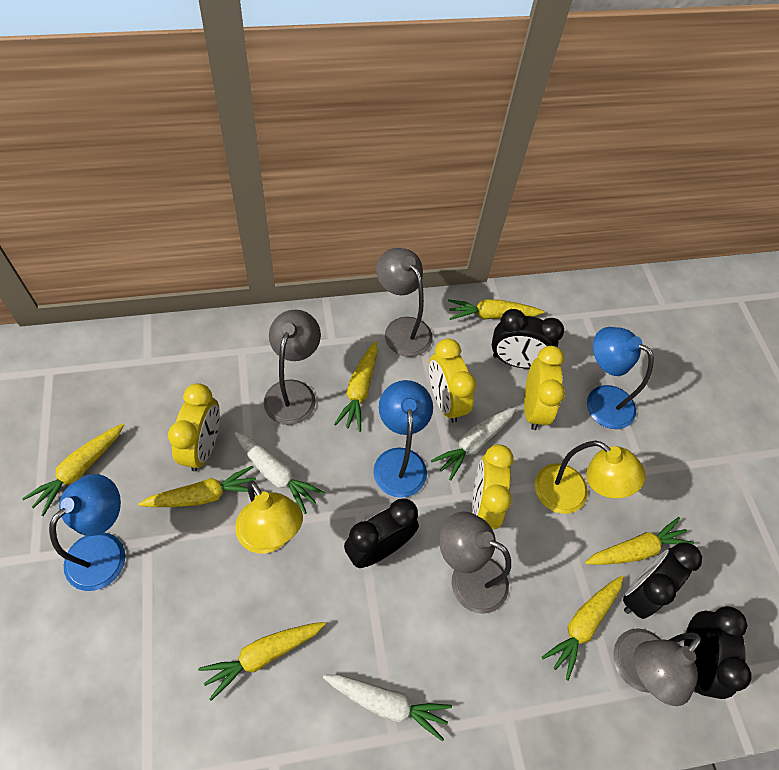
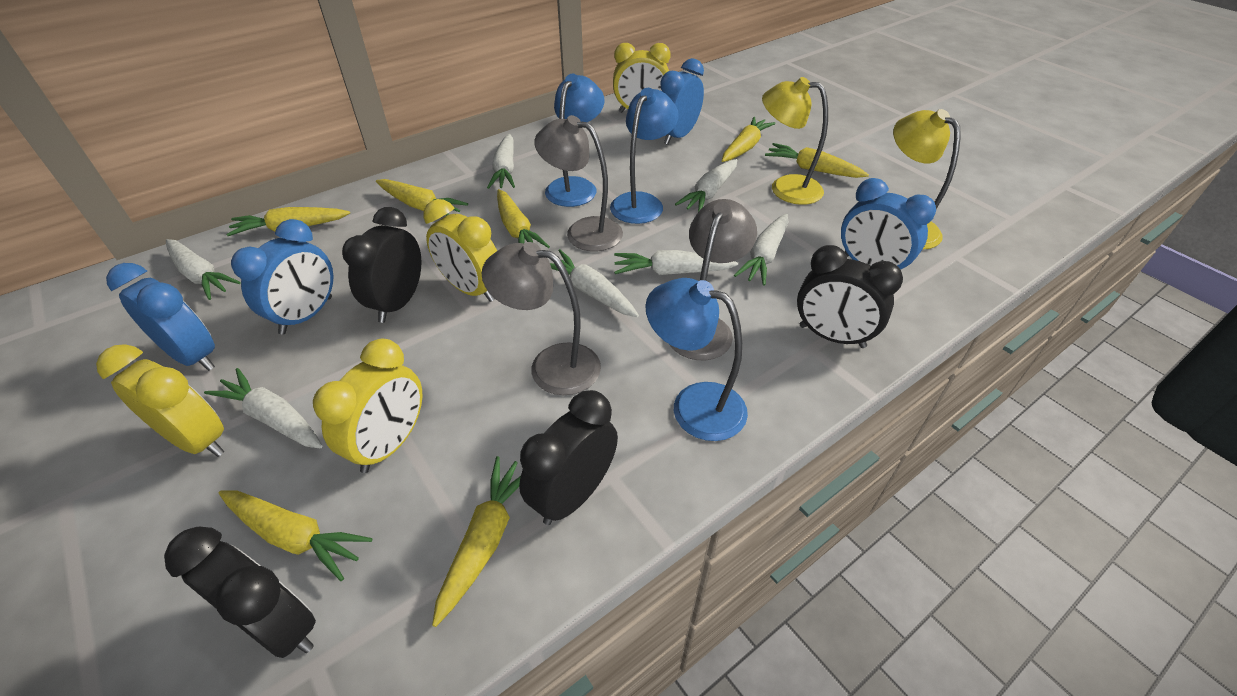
blue clock: 0 -> 4
grey lamp: 4 -> 3
white carrot: 3 -> 7

